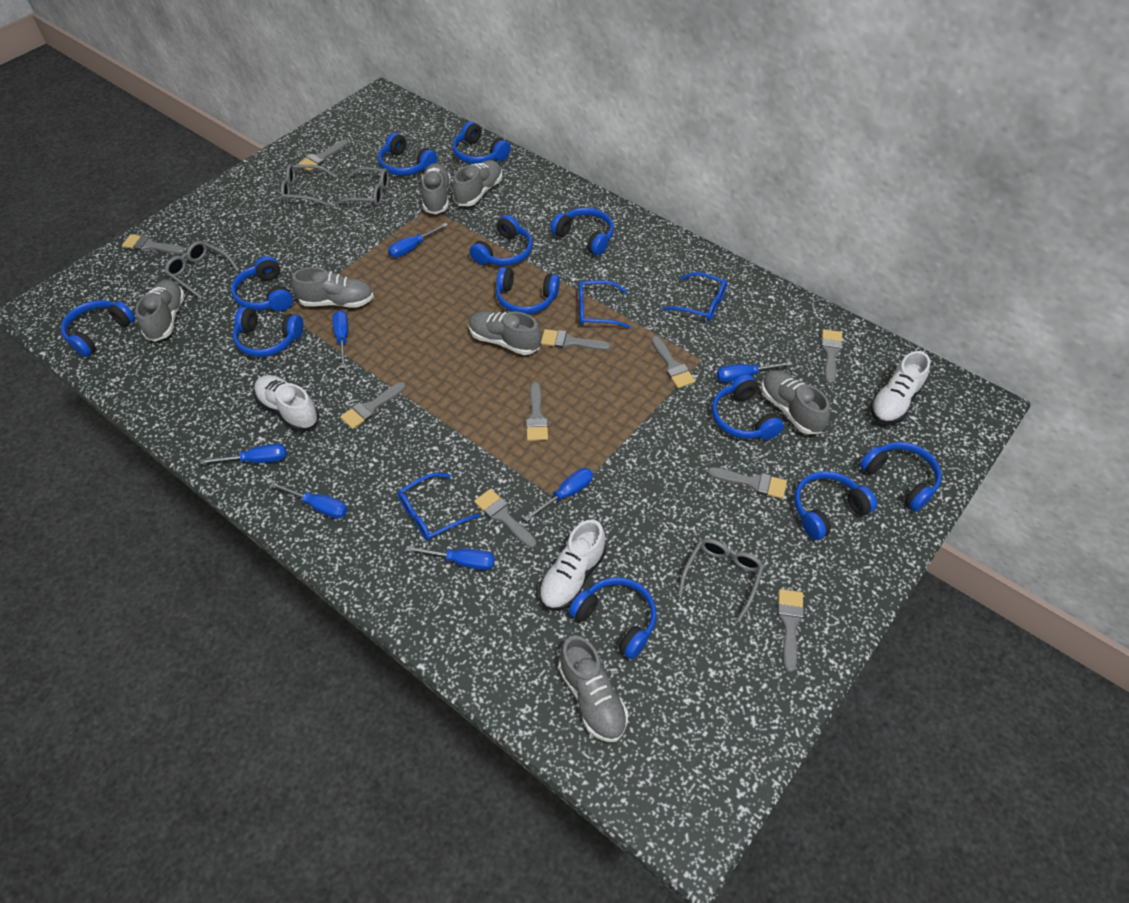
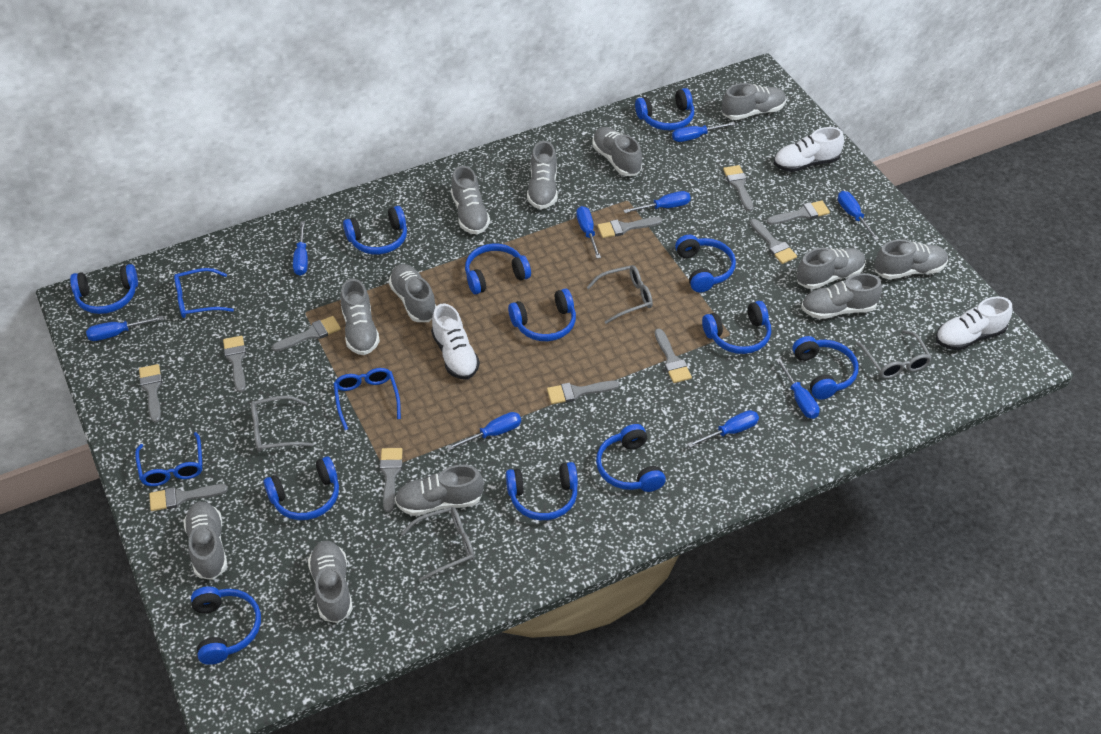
blue screwdriver: 7 -> 9
grey brush: 10 -> 11
grey shoe: 7 -> 12

